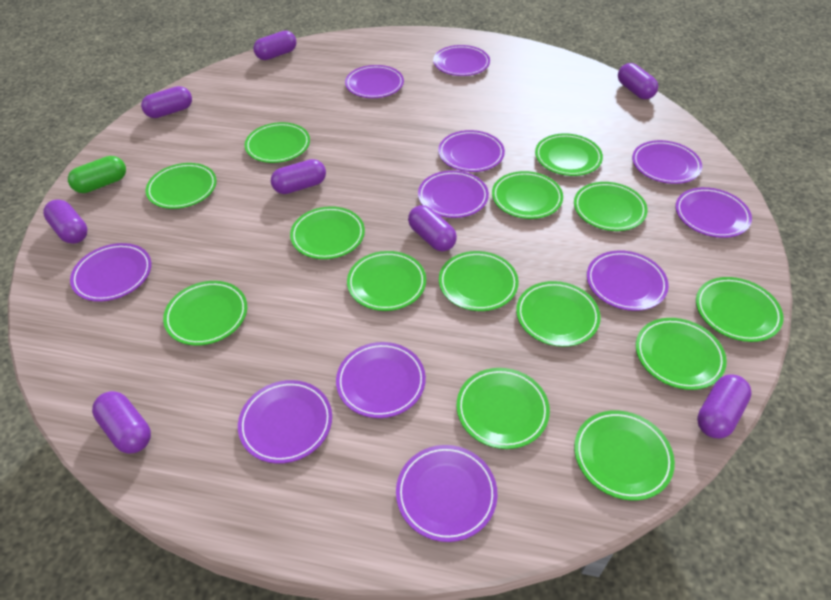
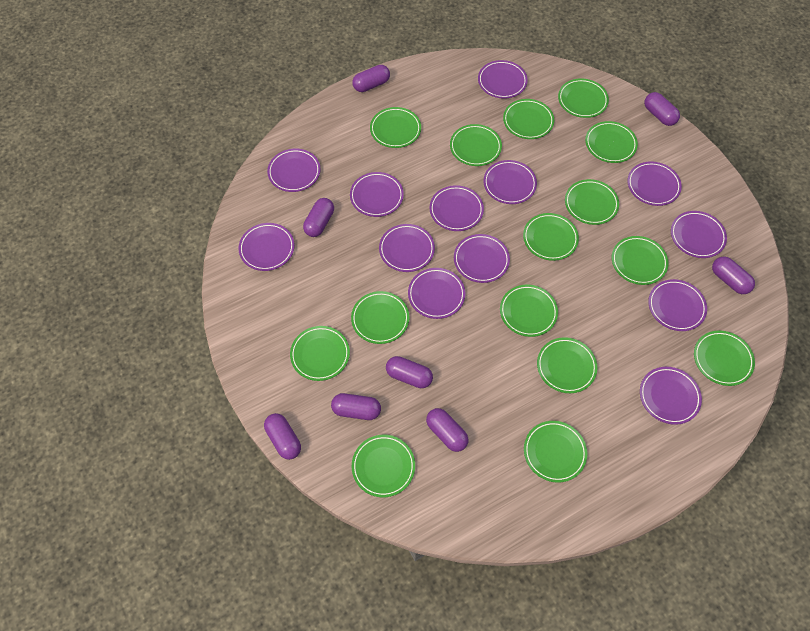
green capsule: 1 -> 0
green plate: 14 -> 15
purple plate: 11 -> 13

